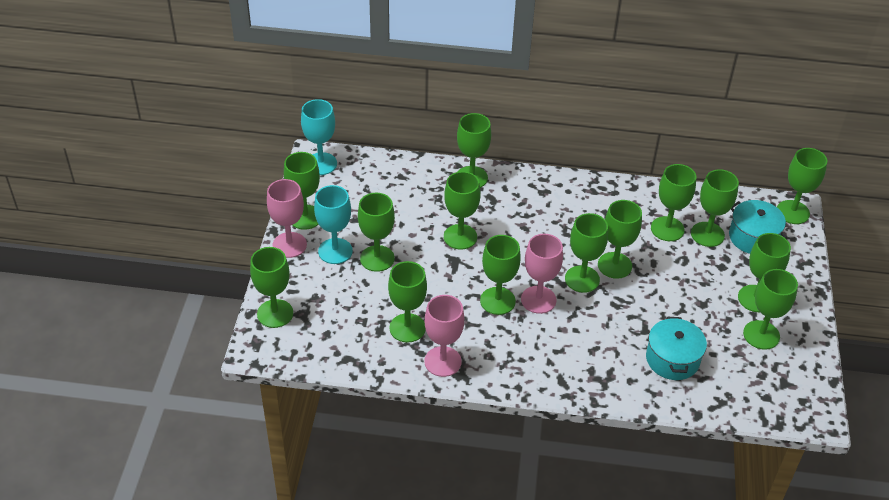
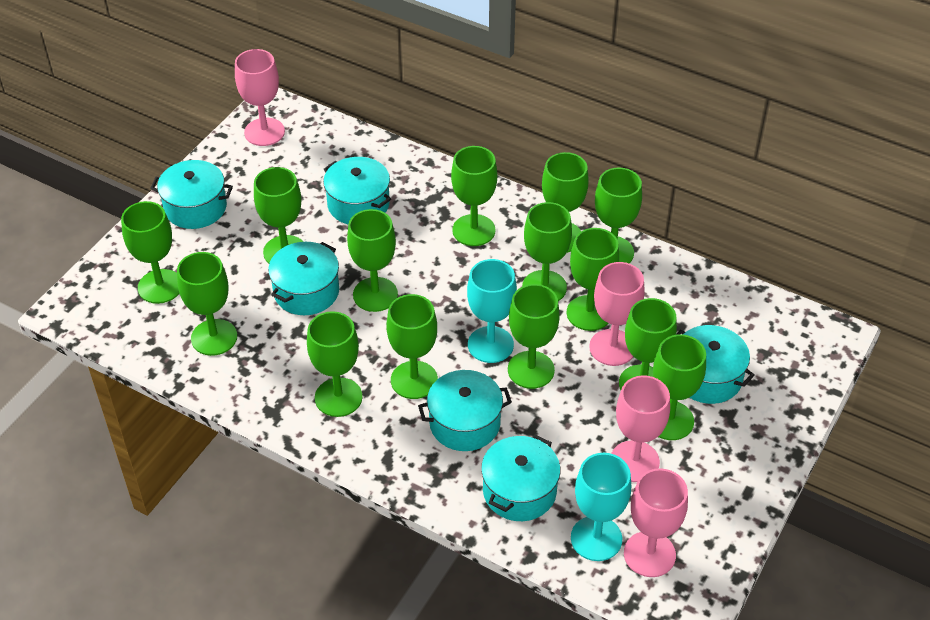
pink goblet: 3 -> 4
turquoise pot: 2 -> 6

